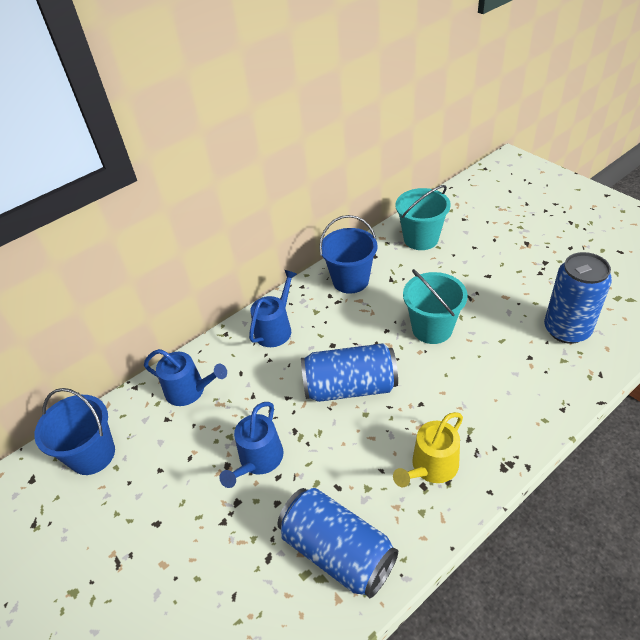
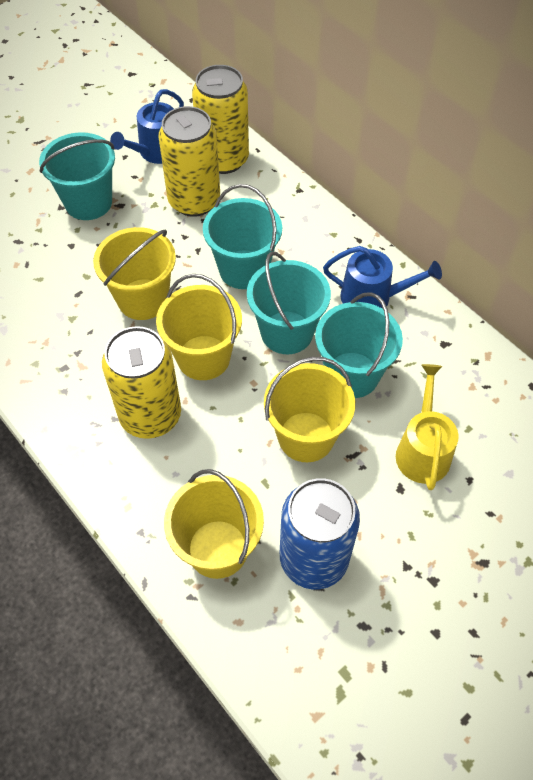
blue bucket: 2 -> 0
blue can: 3 -> 1
blue watering can: 3 -> 2
turquoise bucket: 2 -> 4
yellow bucket: 0 -> 4
yellow can: 0 -> 3

